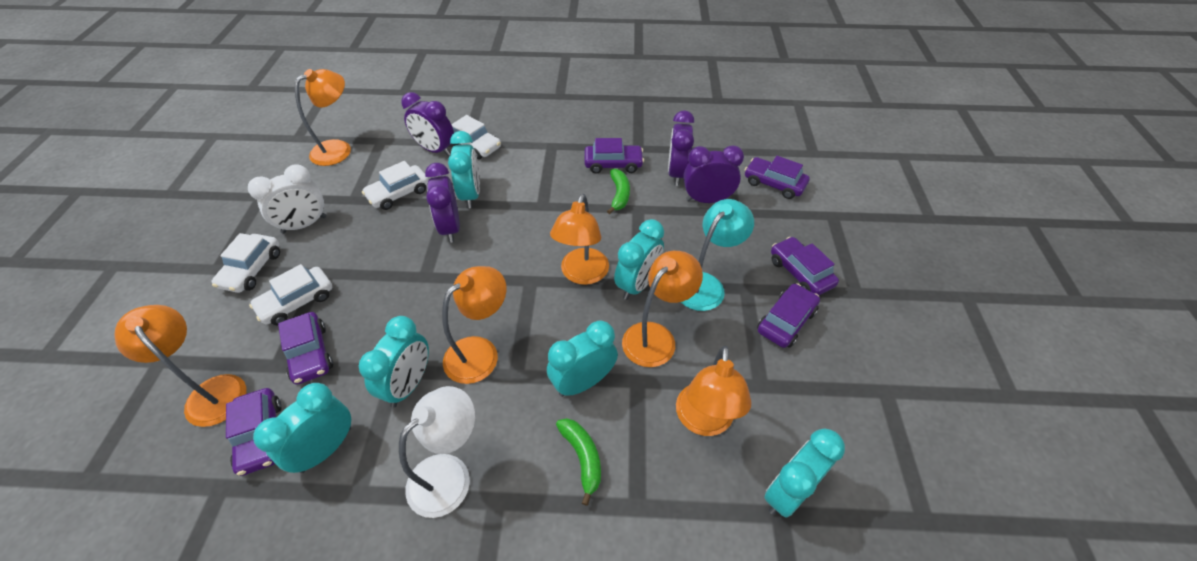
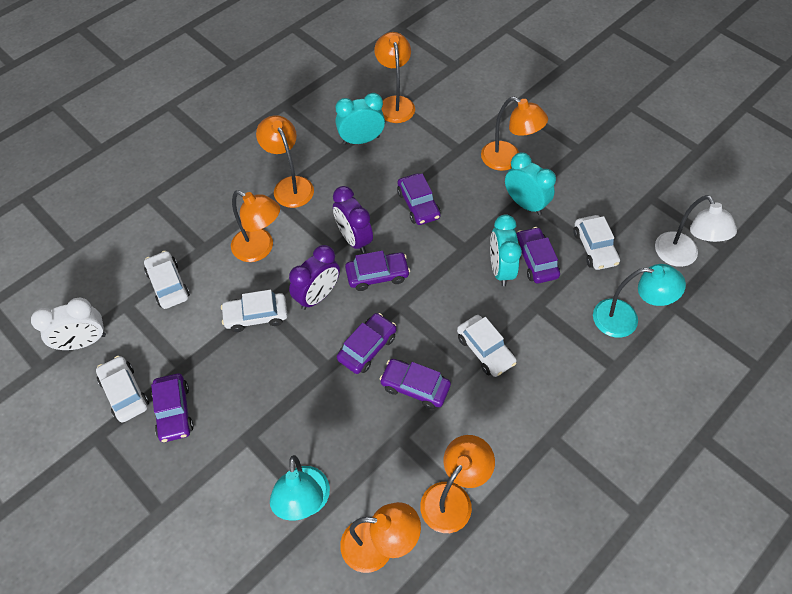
green banana: 2 -> 0
purple clock: 4 -> 2
turquoise clock: 6 -> 3
turquoise lamp: 1 -> 2
white car: 4 -> 5

